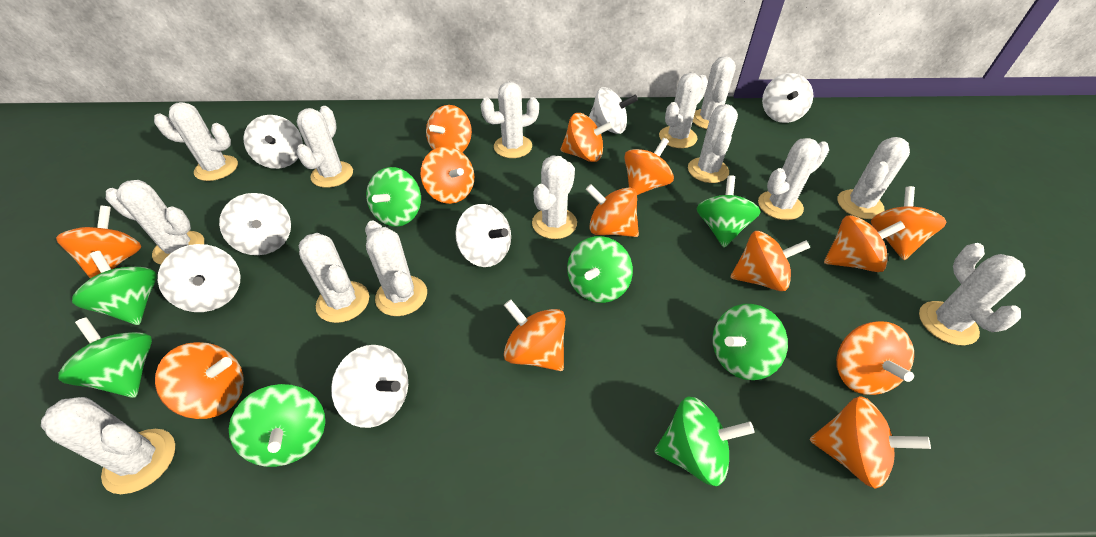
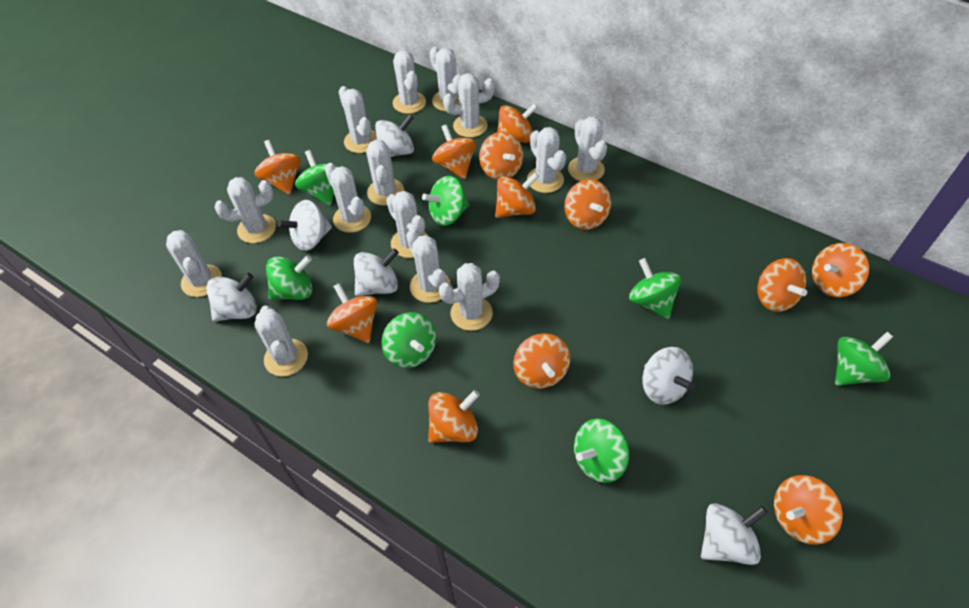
green spinning top: 8 -> 7
orange spinning top: 13 -> 12
white spinning top: 7 -> 6

